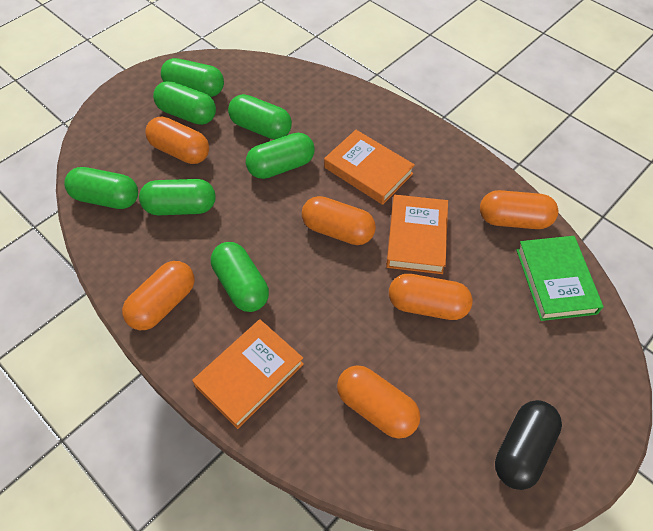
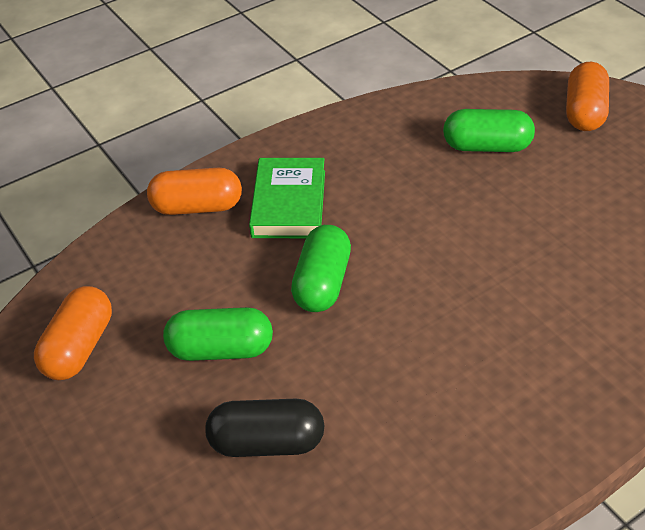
green capsule: 7 -> 3
orange book: 3 -> 0
orange capsule: 6 -> 3

